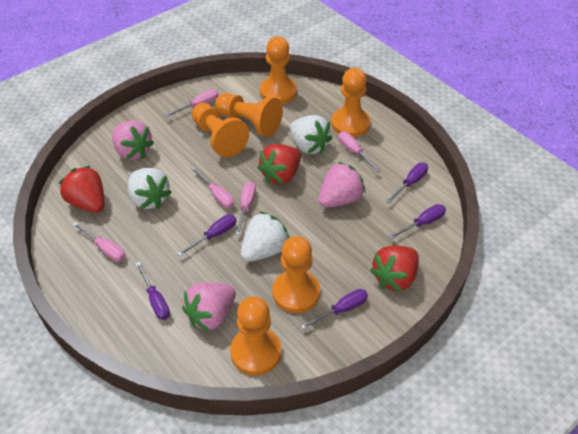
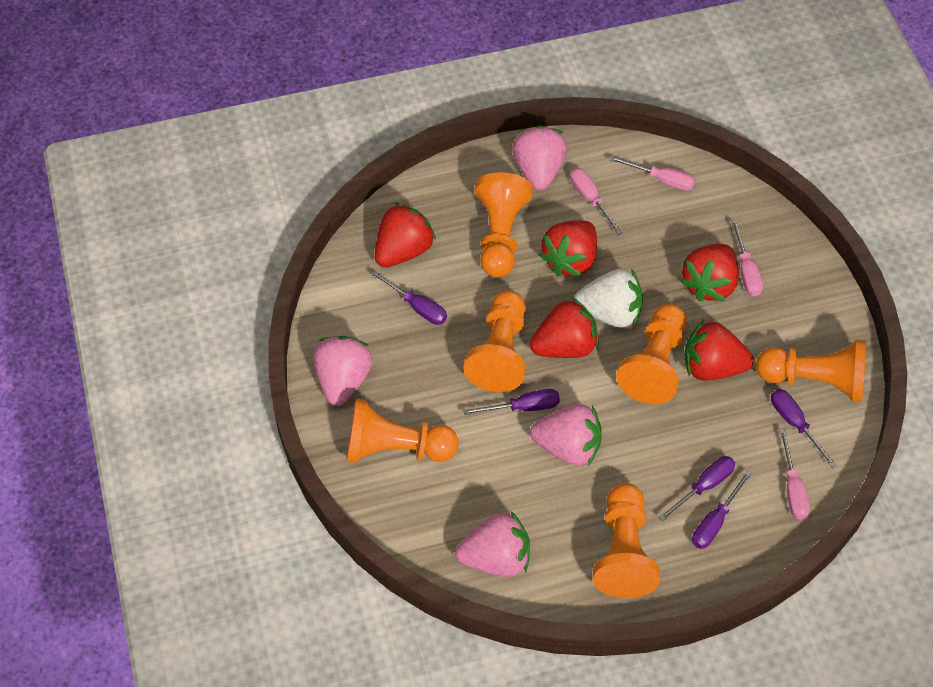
pink screwdriver: 5 -> 4
pink strawberry: 3 -> 4
red strawberry: 3 -> 5
white strawberry: 3 -> 1

